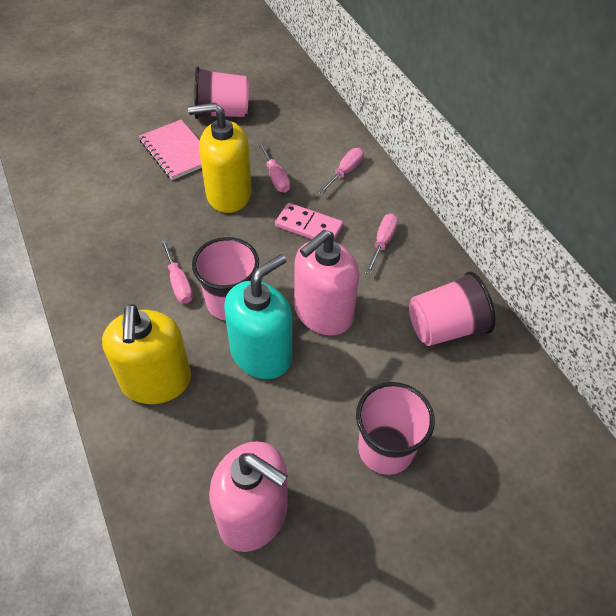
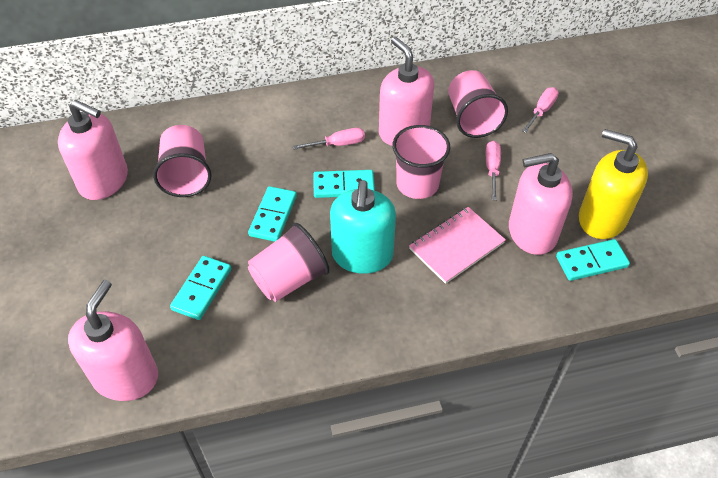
pink domino: 1 -> 0
pink screwdriver: 4 -> 3
pink soap dispenser: 2 -> 4
turquoise domino: 0 -> 4
yellow soap dispenser: 2 -> 1

